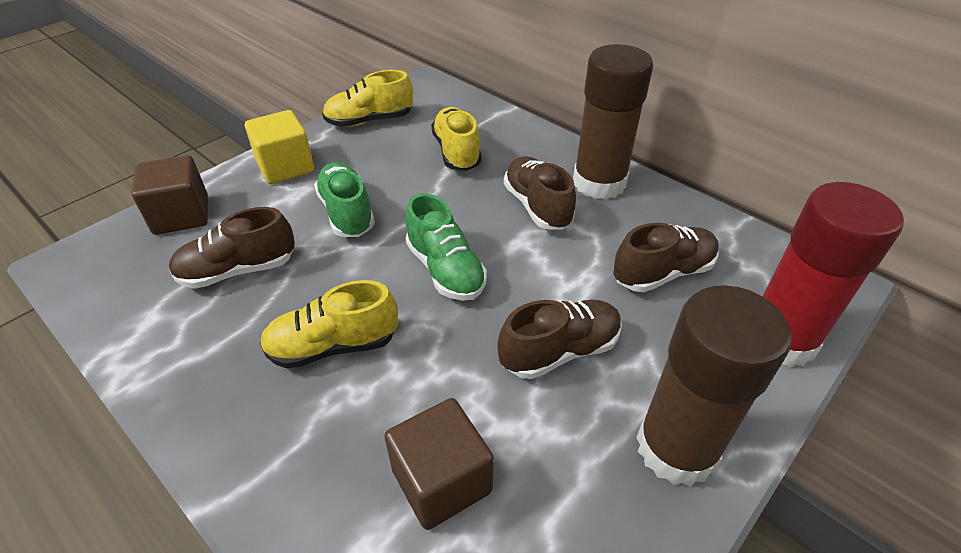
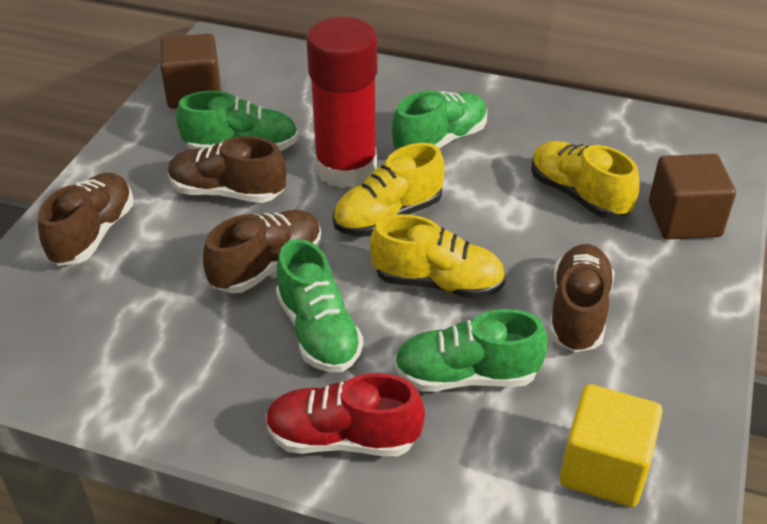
brown glue stick: 2 -> 0
green shoe: 2 -> 4
red shoe: 0 -> 1

